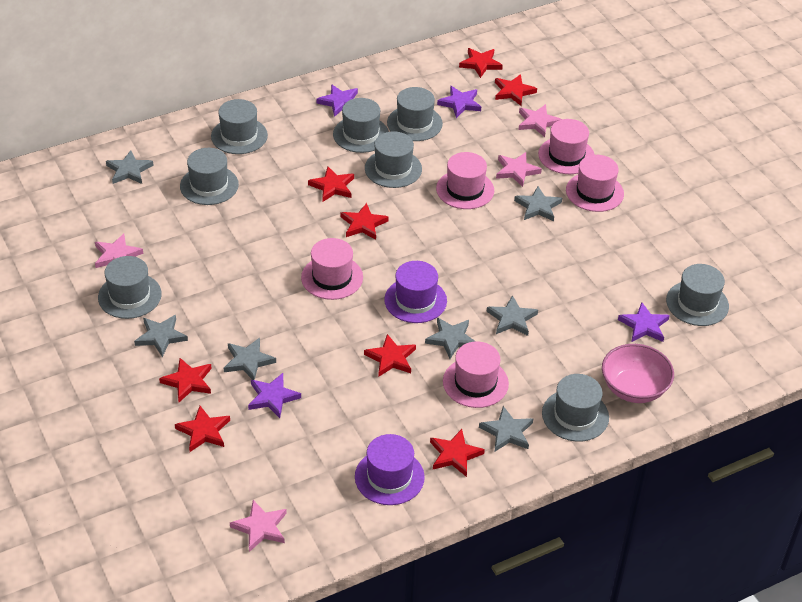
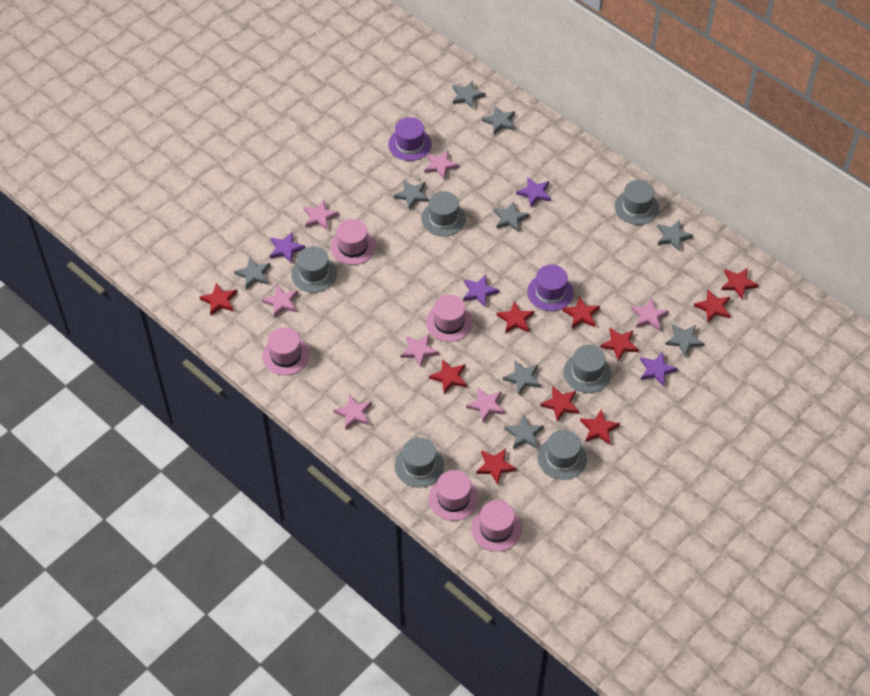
grey hat: 8 -> 6
grey star: 7 -> 9
pink bowl: 1 -> 0
pink star: 4 -> 7
red star: 8 -> 10

